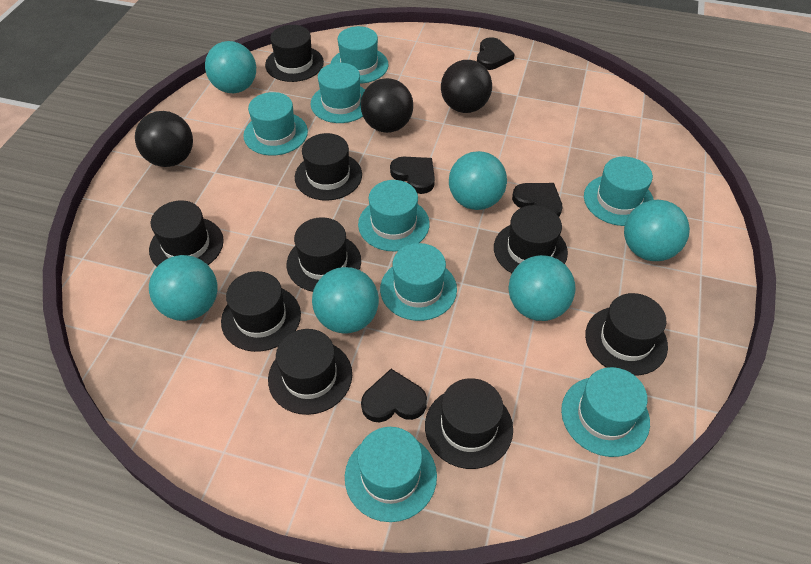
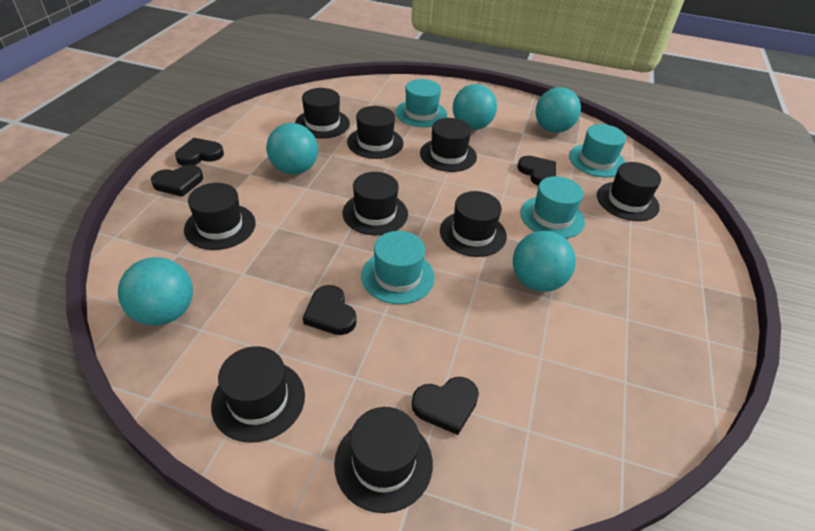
black ball: 3 -> 0
black heart: 4 -> 5
turquoise ball: 6 -> 5
turquoise hat: 8 -> 4

